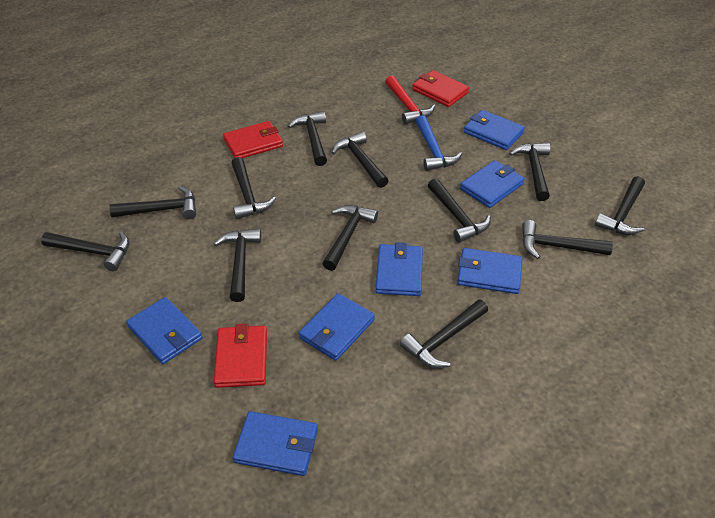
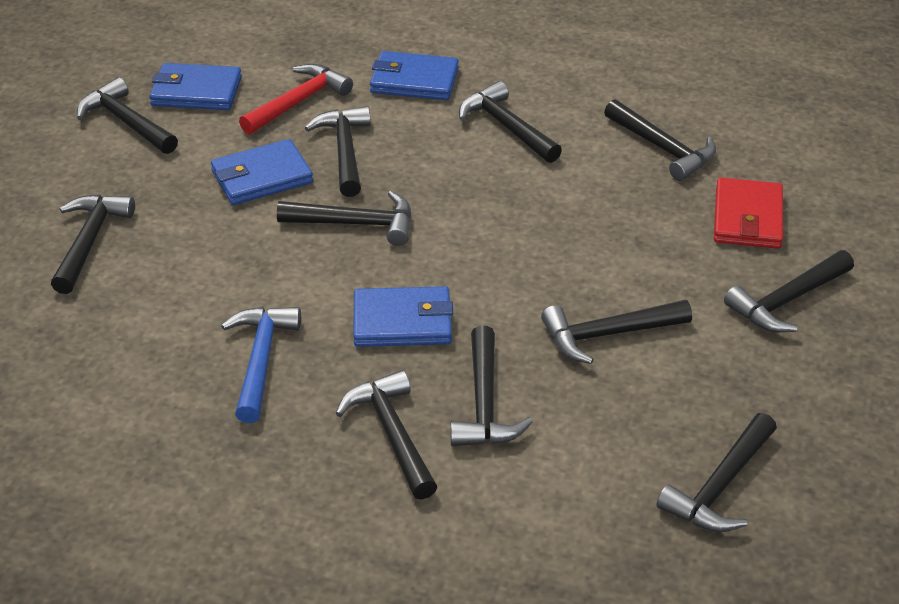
black hammer: 12 -> 11
blue wallet: 7 -> 4
red wallet: 3 -> 1

